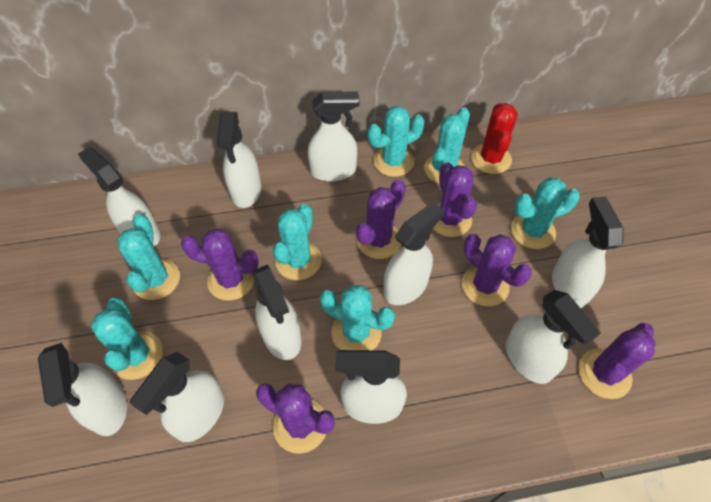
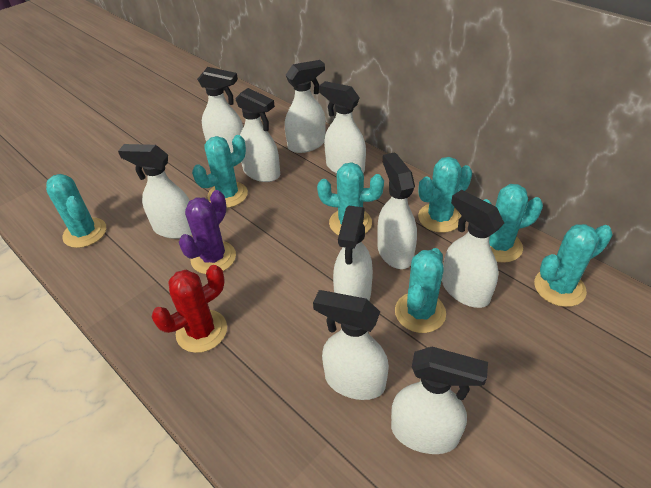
purple cactus: 6 -> 1

